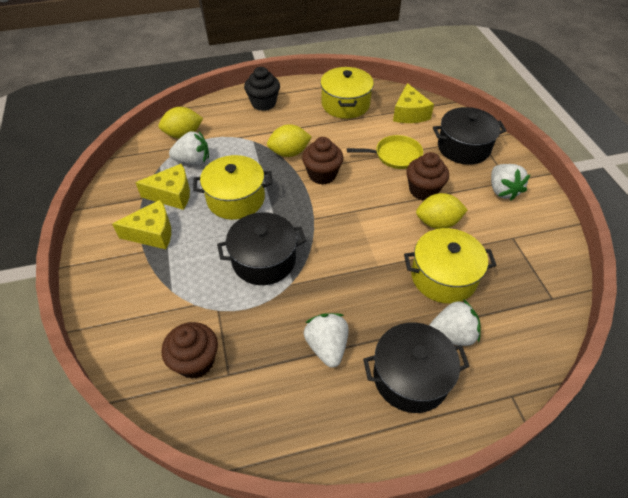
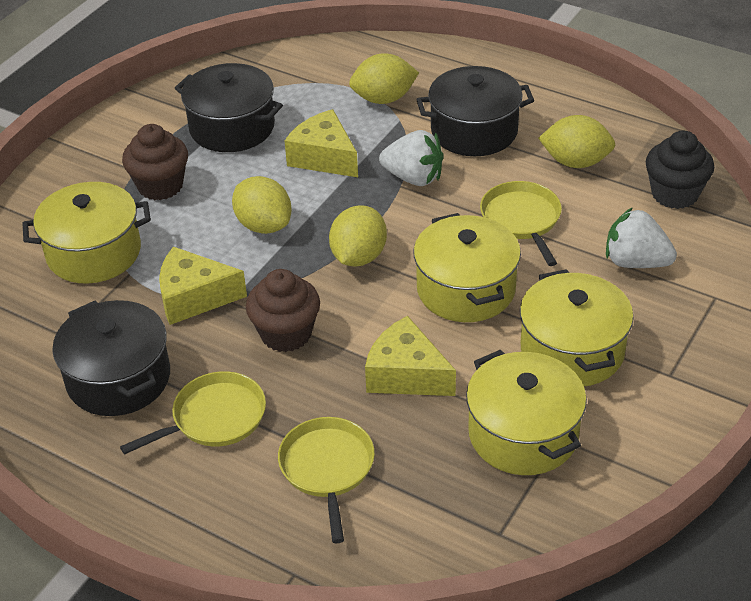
brown cupcake: 3 -> 2
white strawberry: 4 -> 2
yellow lemon: 3 -> 4
yellow pan: 1 -> 3
yellow pot: 3 -> 4

